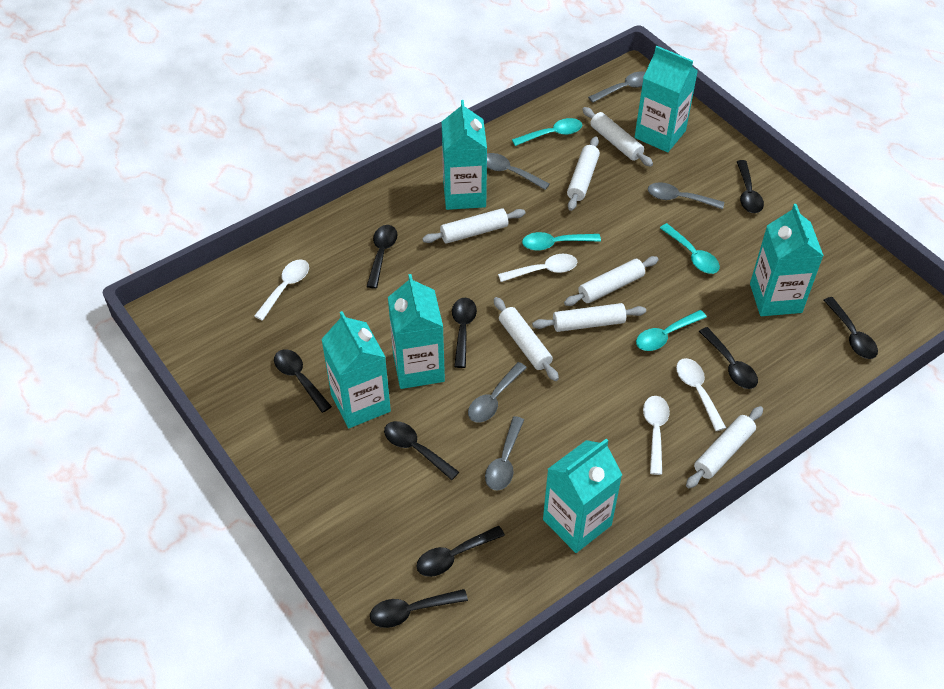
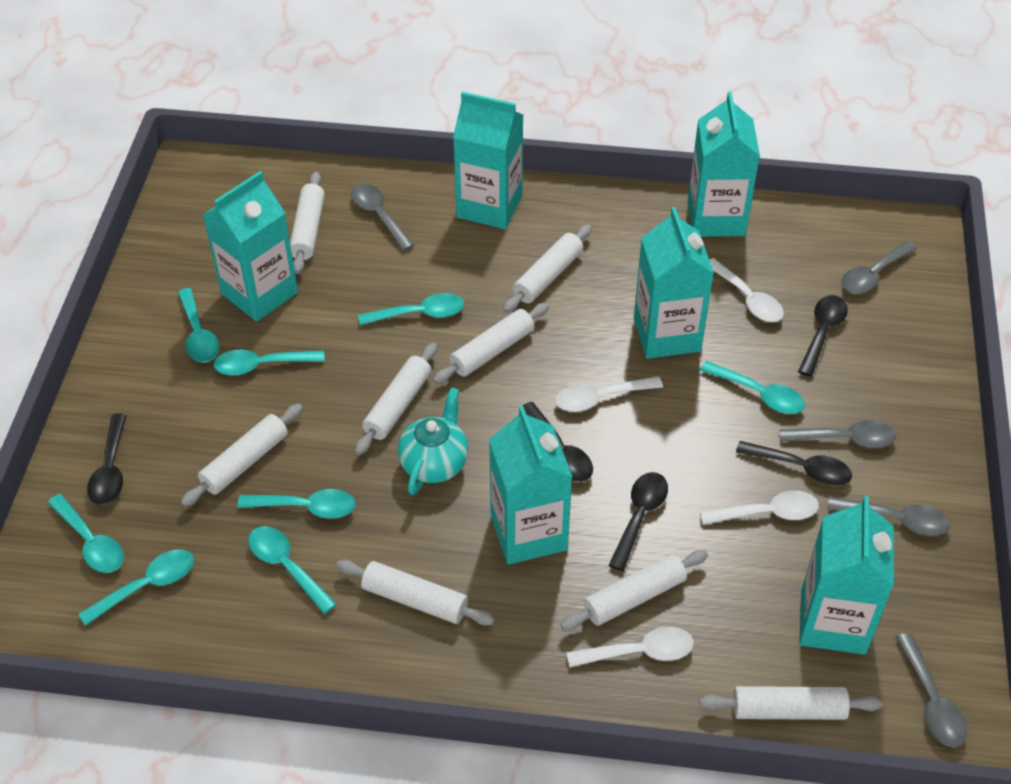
black spoon: 9 -> 5
turquoise spoon: 4 -> 8
turquoise teapot: 0 -> 1
white rolling pin: 7 -> 8

